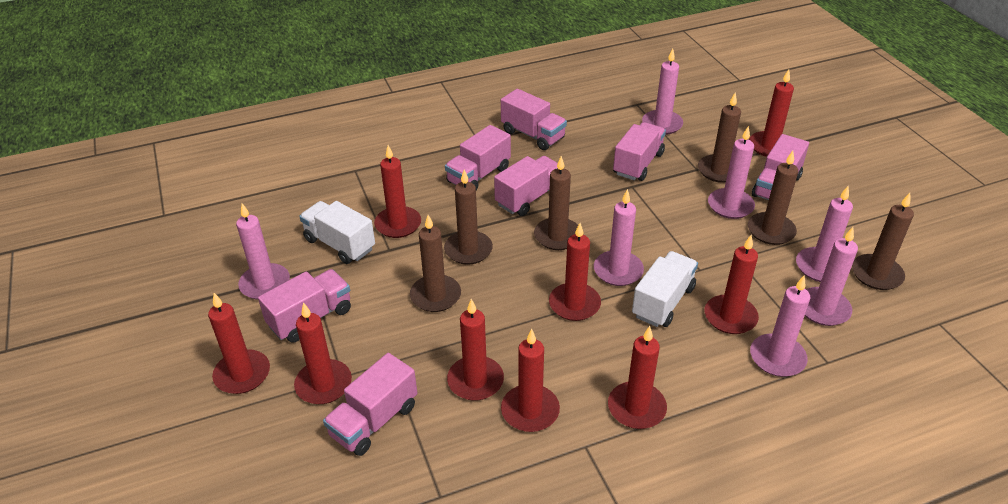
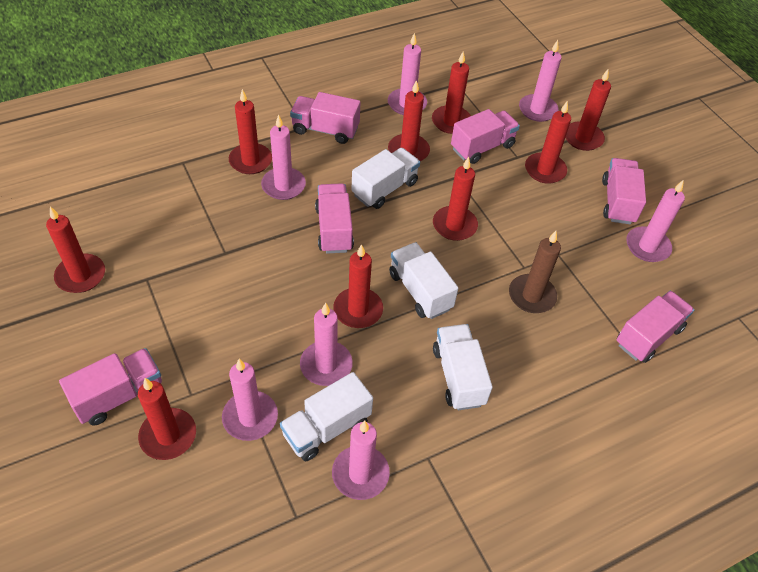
brown candle: 6 -> 1
pink truck: 7 -> 6
white truck: 2 -> 4

